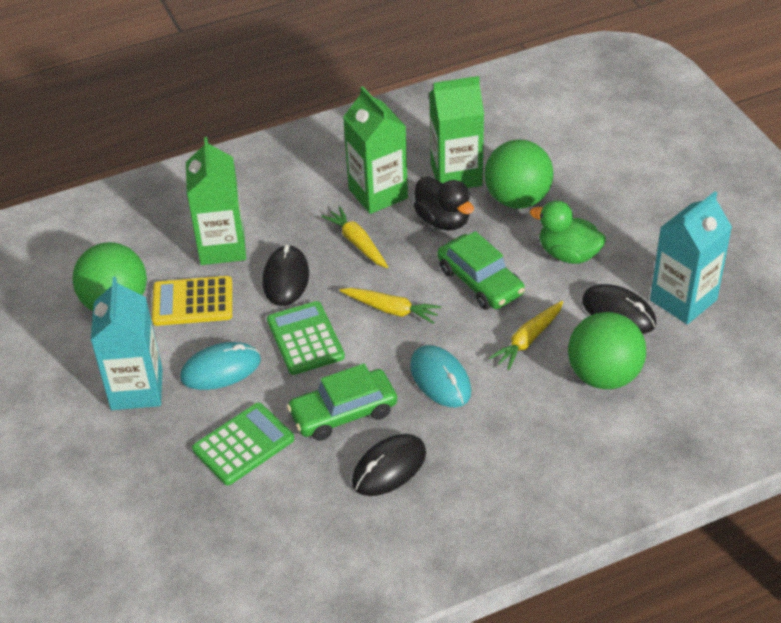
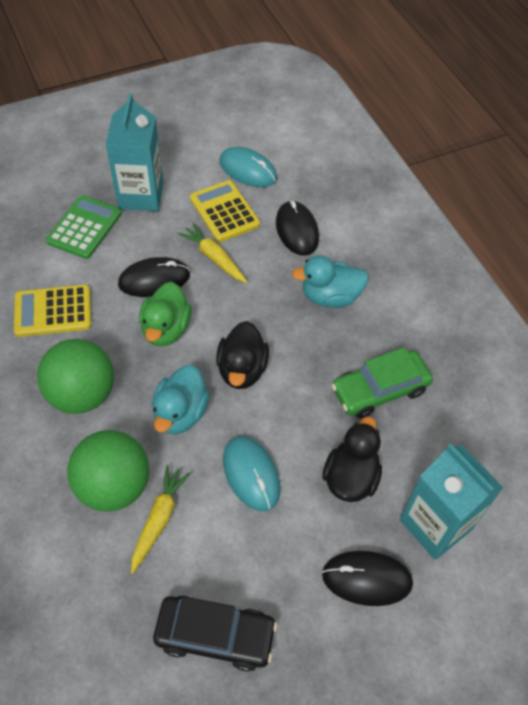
black car: 0 -> 1
black duck: 1 -> 2
green ball: 3 -> 2
green calculator: 2 -> 1
green car: 2 -> 1
green carton: 3 -> 0
turquoise duck: 0 -> 2
yellow calculator: 1 -> 2
yellow carrot: 3 -> 2

